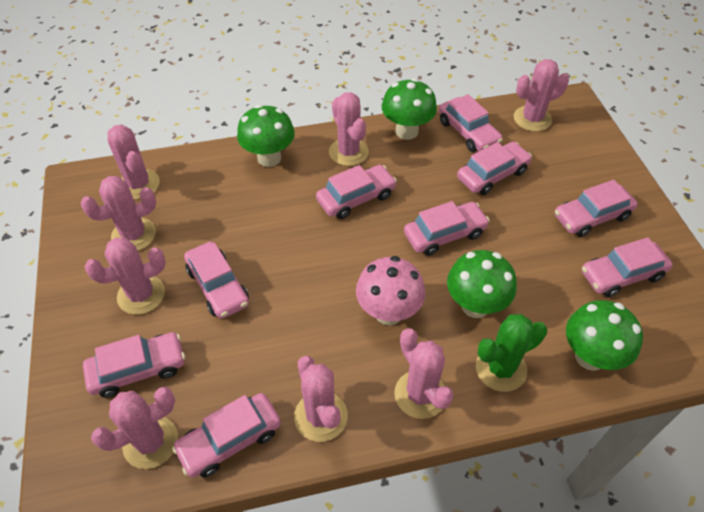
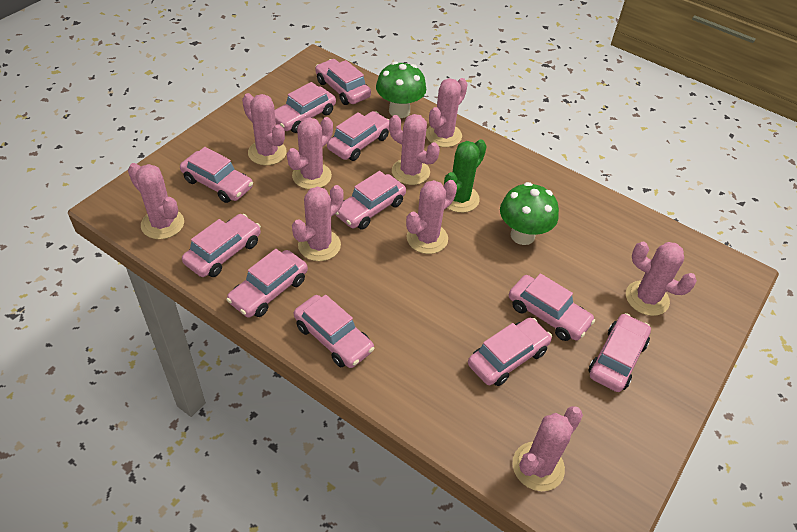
green mushroom: 4 -> 2
pink cactus: 8 -> 9
pink car: 9 -> 11
pink mushroom: 1 -> 0

